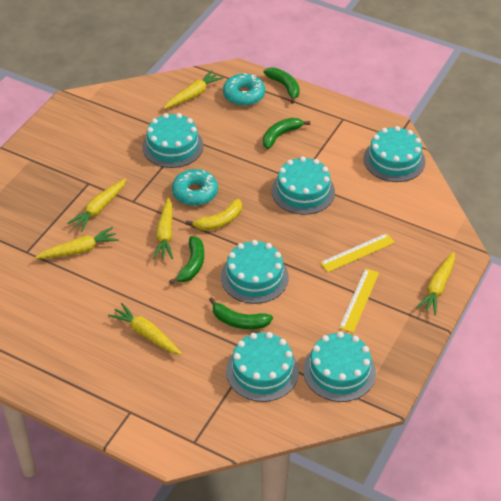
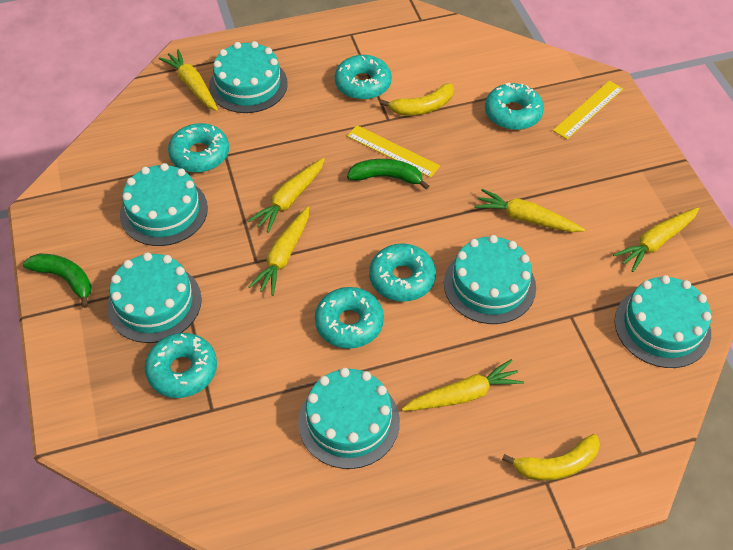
green banana: 4 -> 2
turquoise donut: 2 -> 6
yellow banana: 1 -> 2

